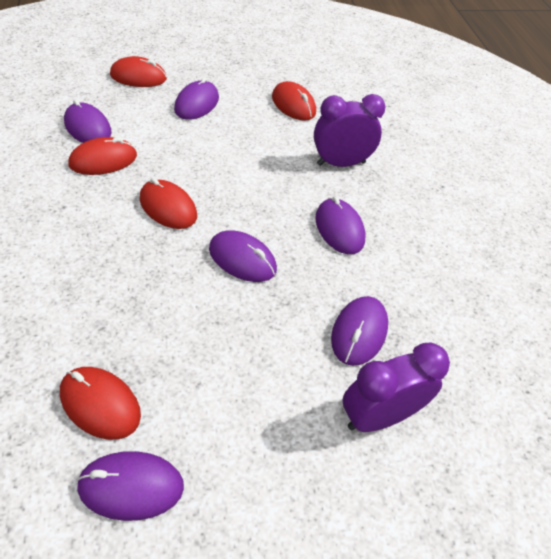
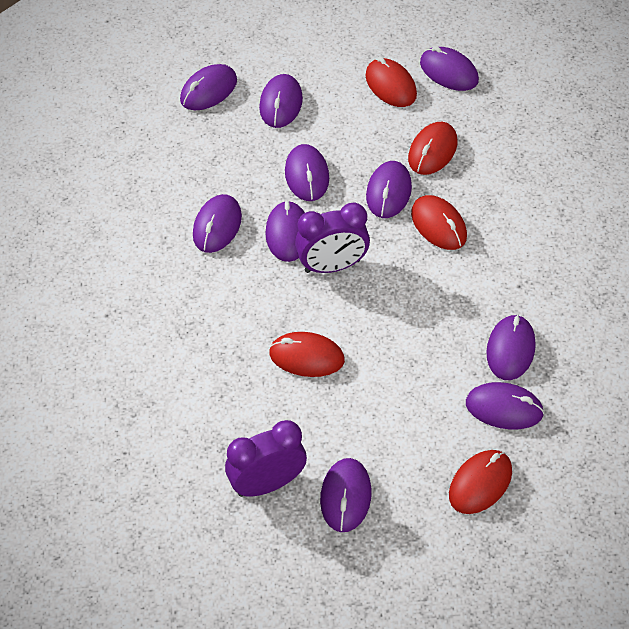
purple mouse: 6 -> 10

